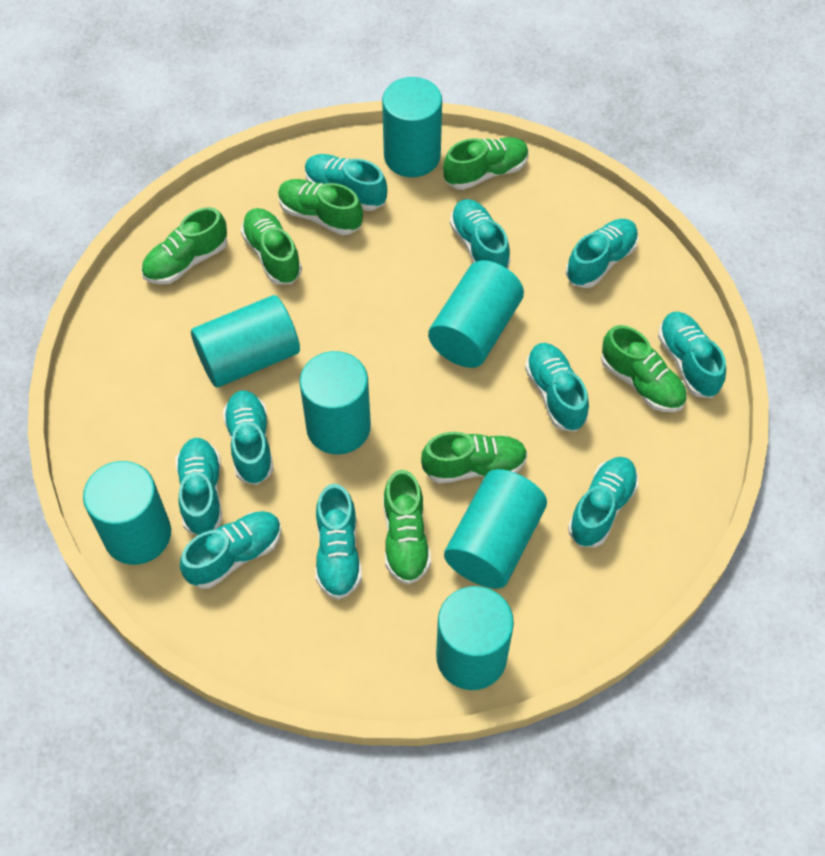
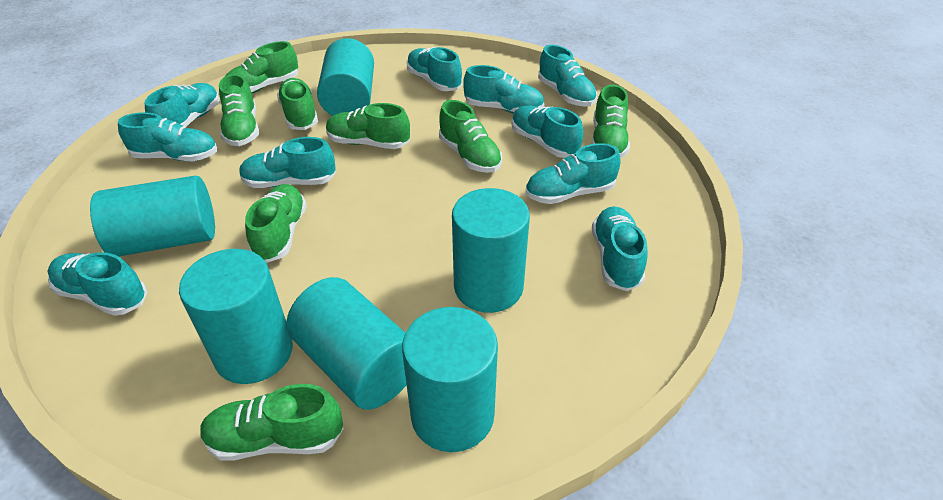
green shoe: 7 -> 8
turquoise cylinder: 7 -> 6

